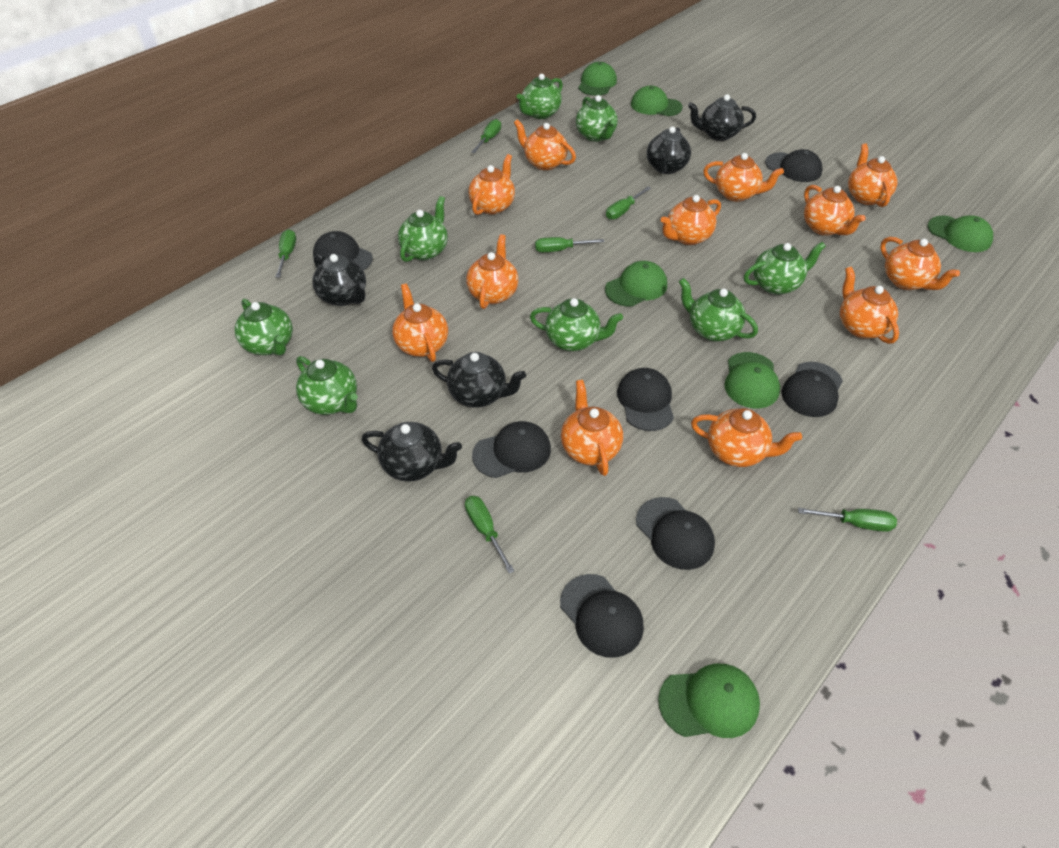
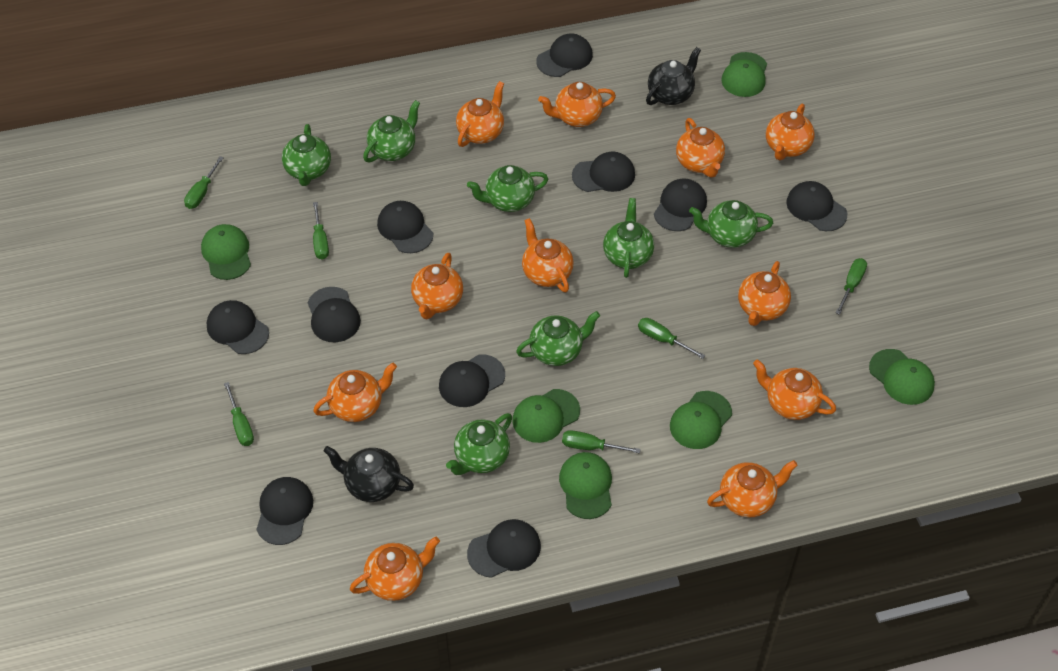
black cap: 7 -> 10
black teapot: 5 -> 2
green teapot: 8 -> 7
orange teapot: 12 -> 11

